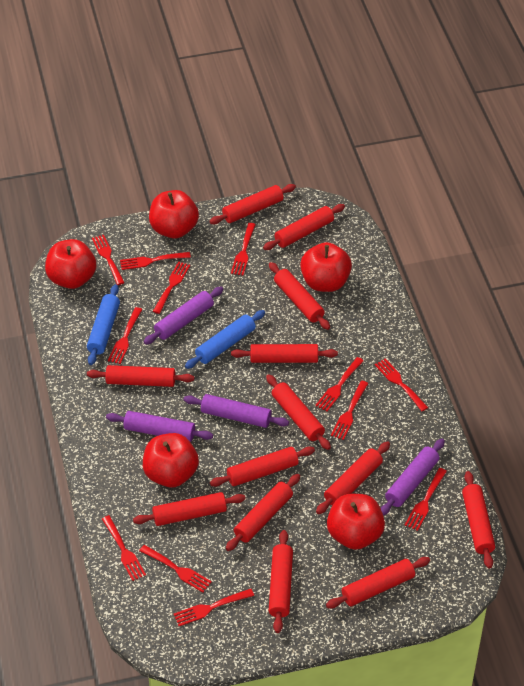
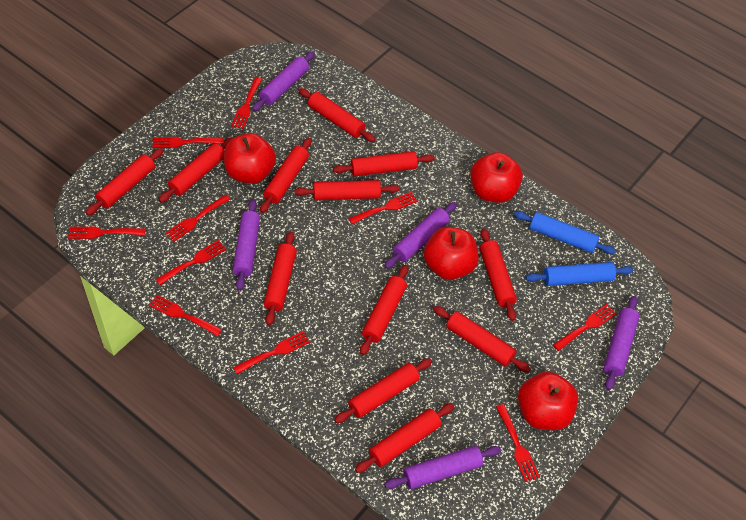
purple rolling pin: 4 -> 5
red apple: 5 -> 4
red fork: 12 -> 10
red rolling pin: 13 -> 12

